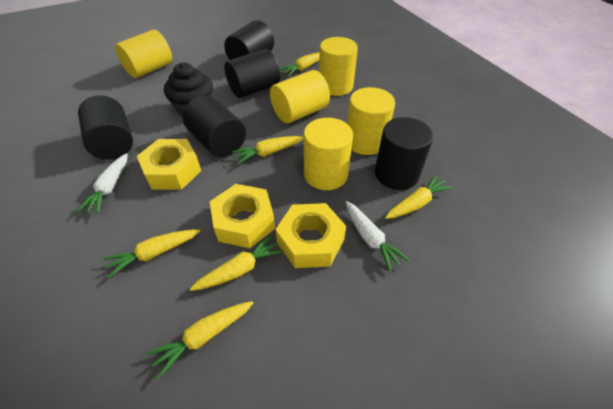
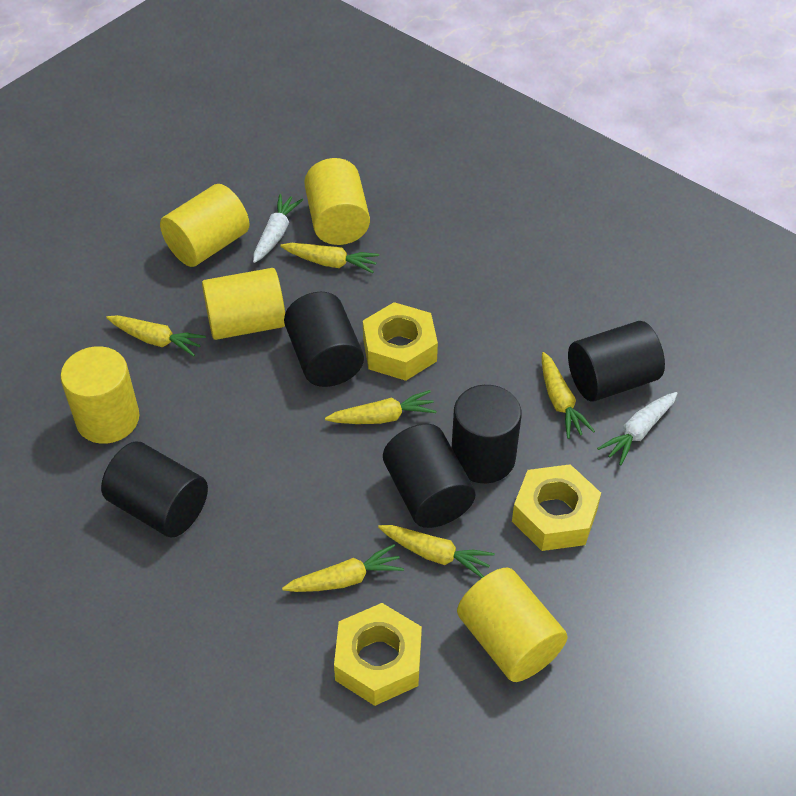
black cupcake: 1 -> 0

